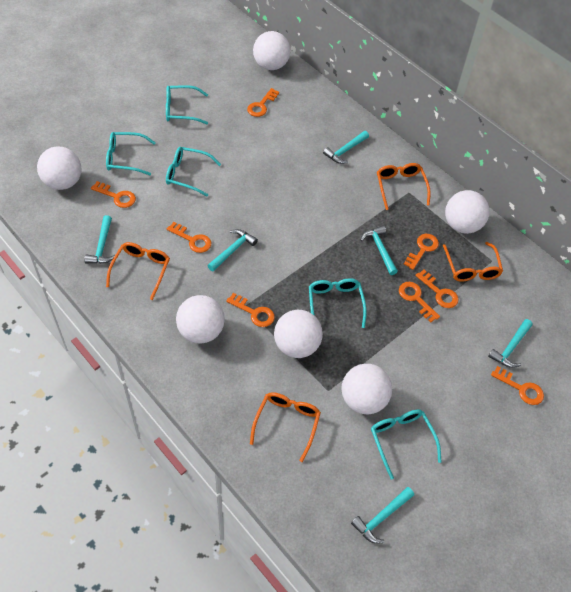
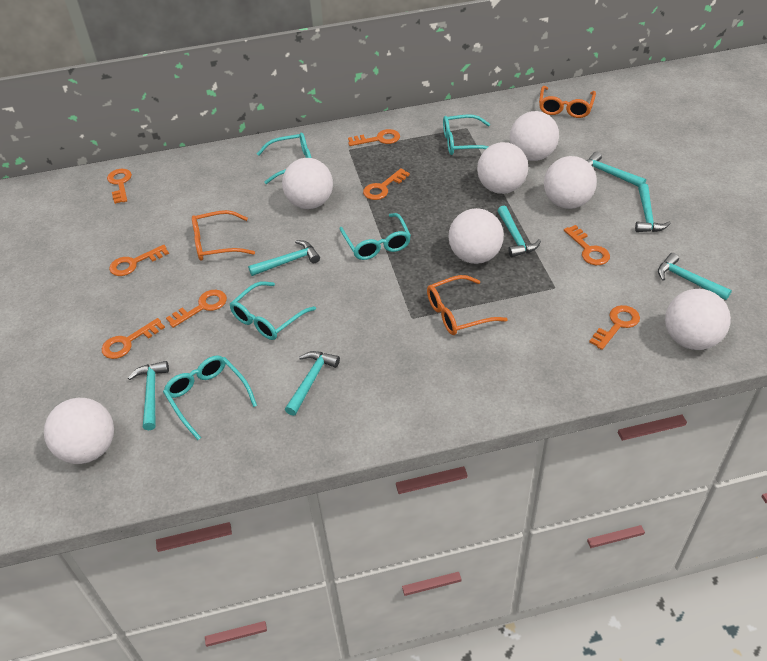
orange glasses: 4 -> 3
turquoise hammer: 6 -> 7
white ball: 6 -> 7

